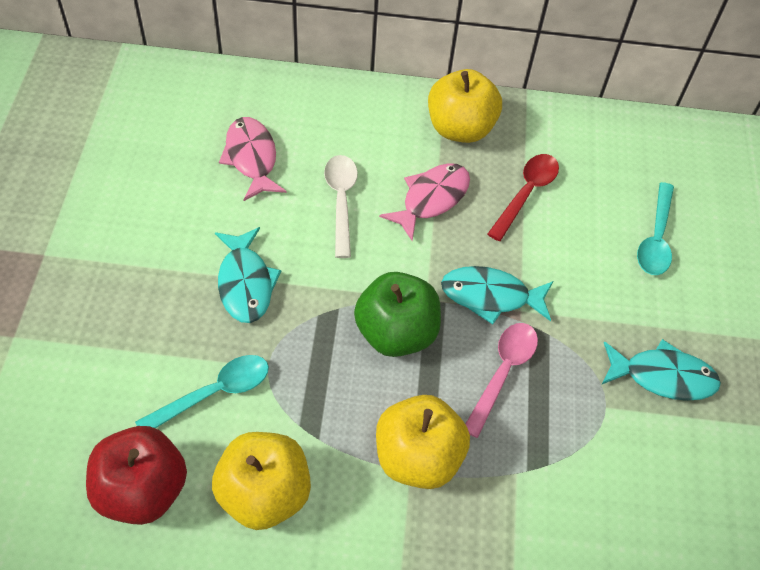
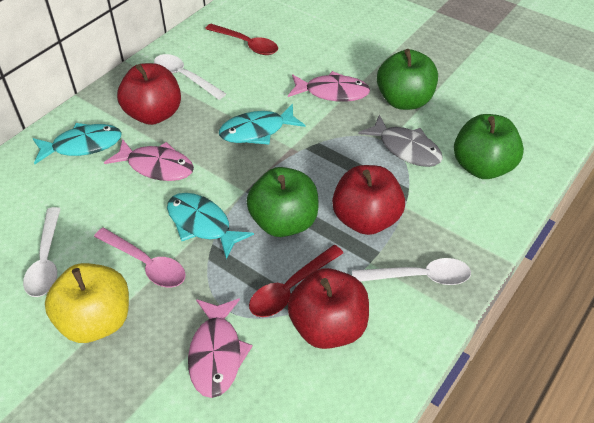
green apple: 1 -> 3
grey fish: 0 -> 1
pink fish: 2 -> 3
red apple: 1 -> 3
red spoon: 1 -> 2
turquoise spoon: 2 -> 0
white spoon: 1 -> 3
yellow apple: 3 -> 1

